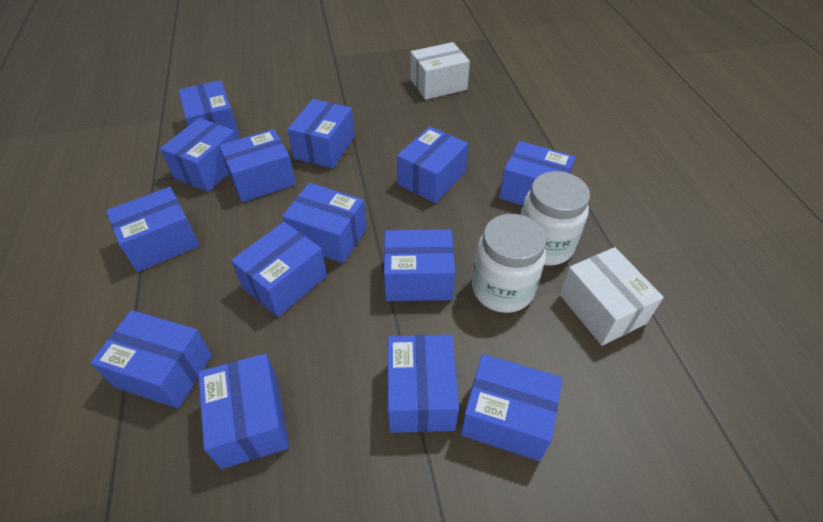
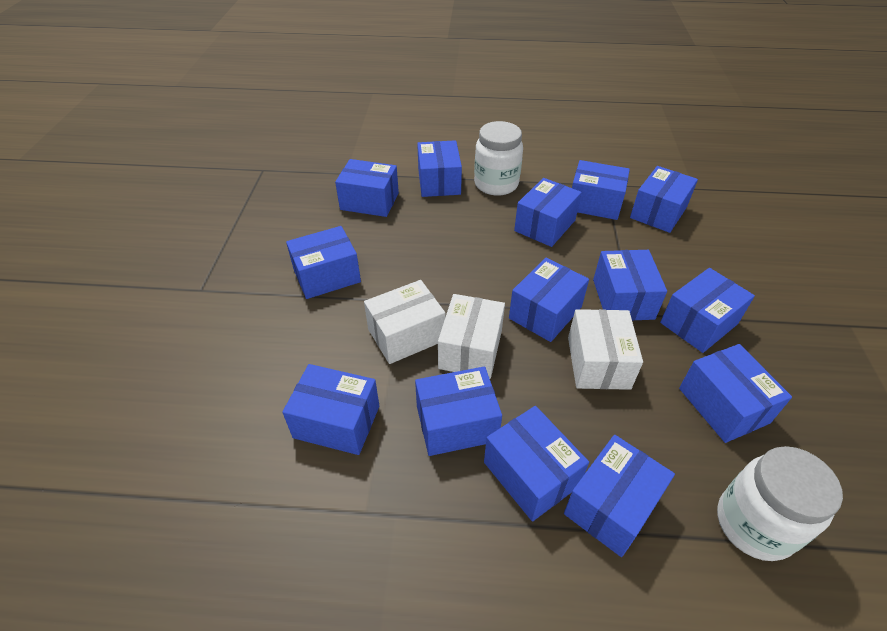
white box: 2 -> 3

